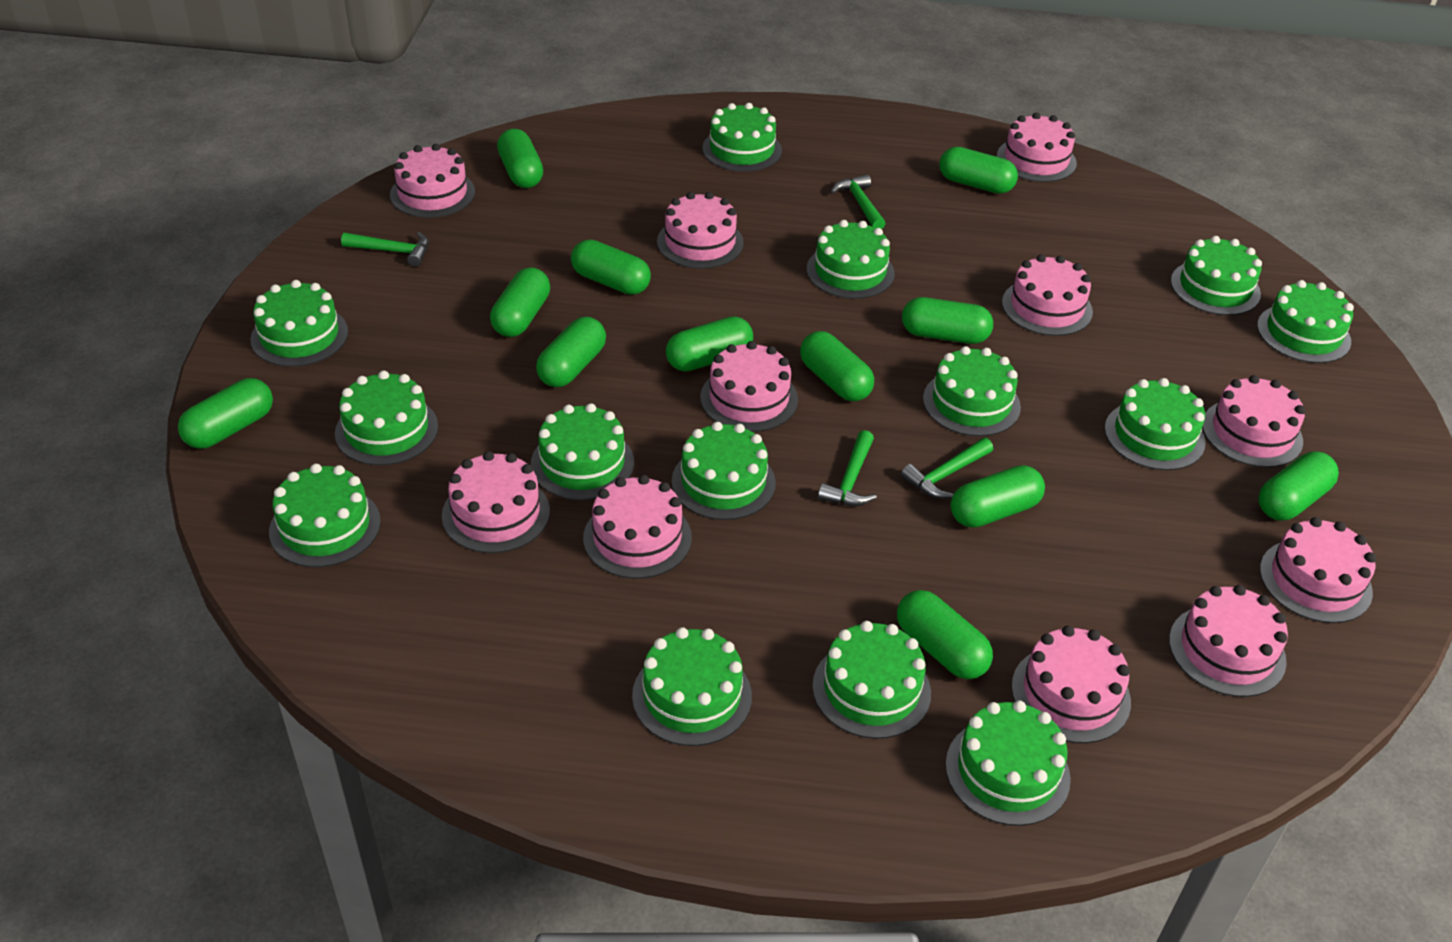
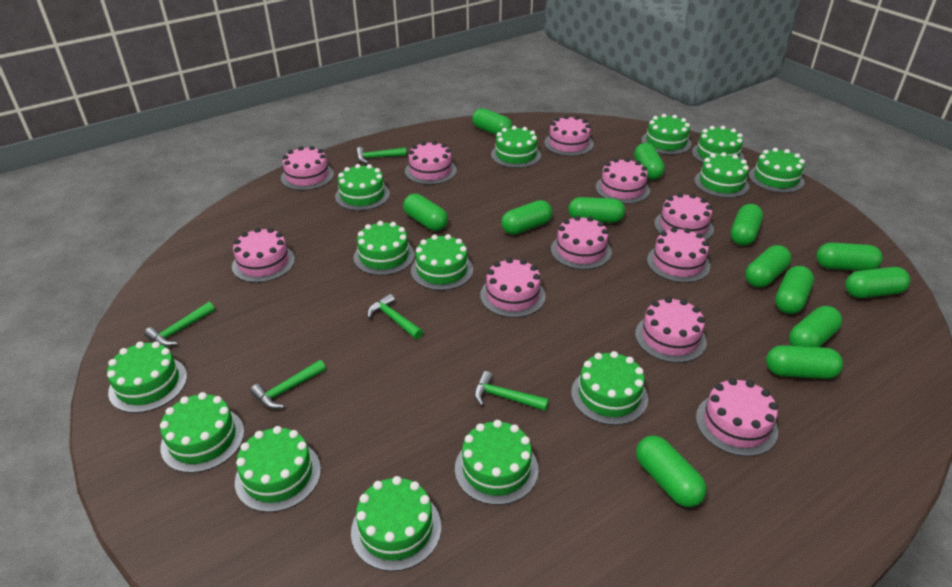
green capsule: 12 -> 13
green hammer: 4 -> 5

